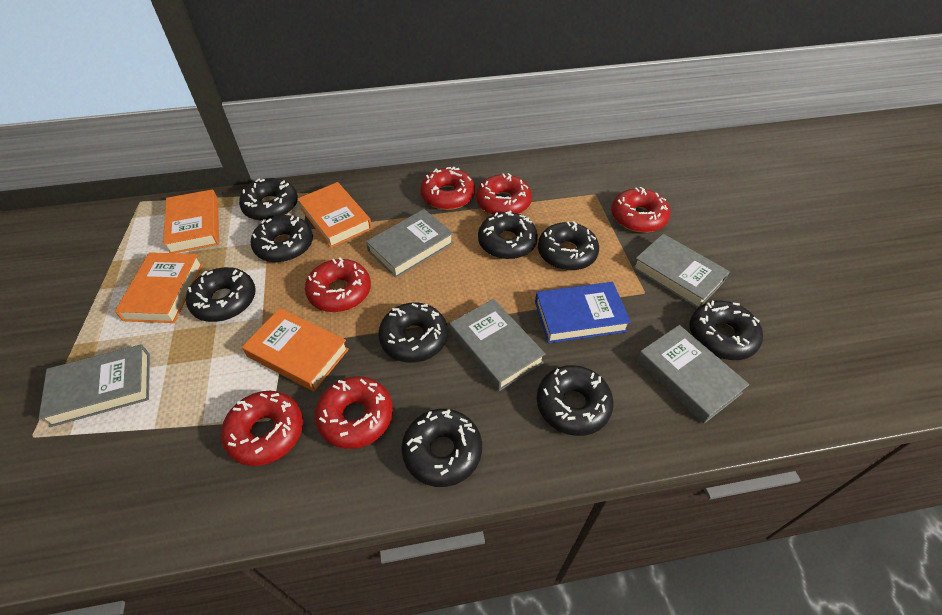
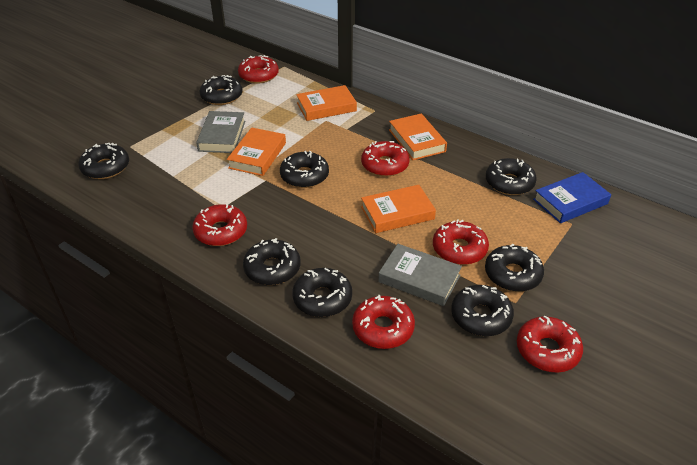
black donut: 9 -> 8
grey book: 5 -> 2

